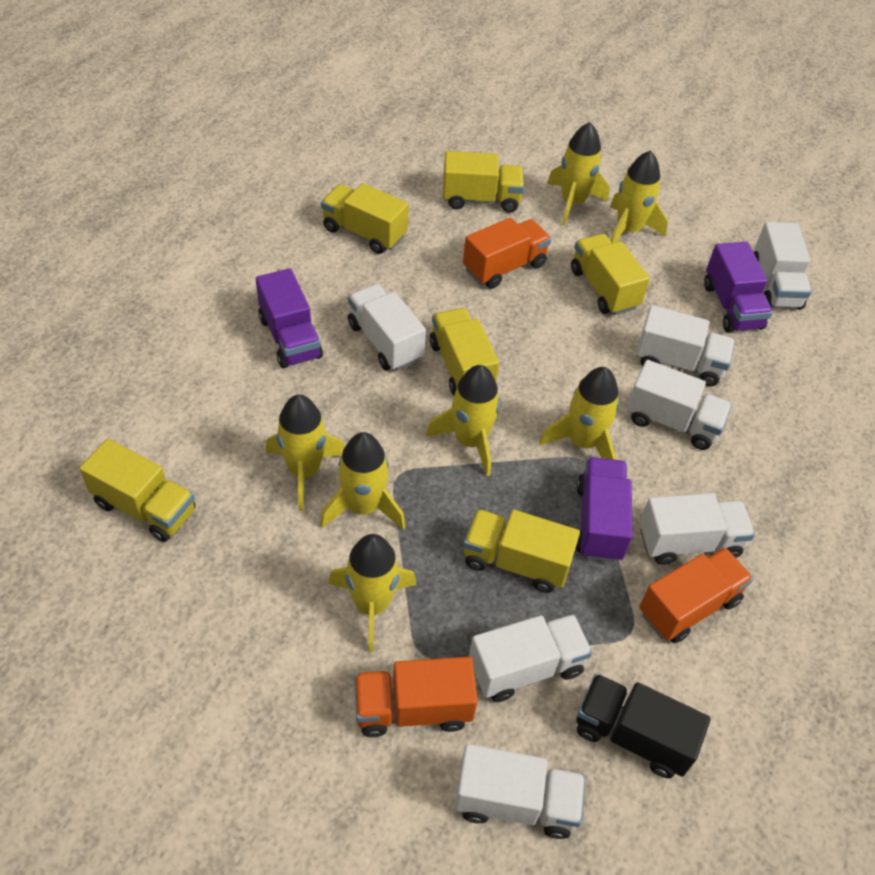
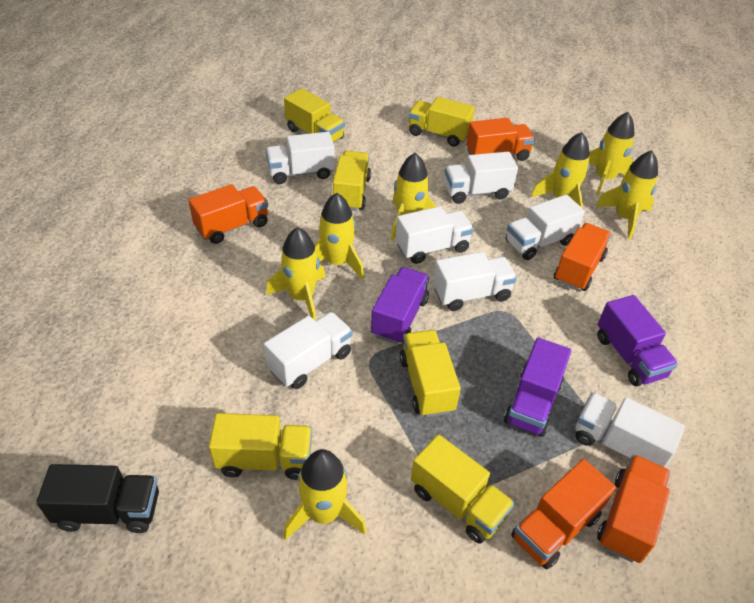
orange truck: 3 -> 5

